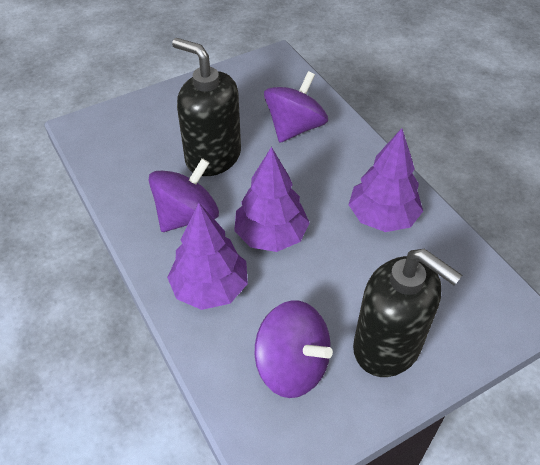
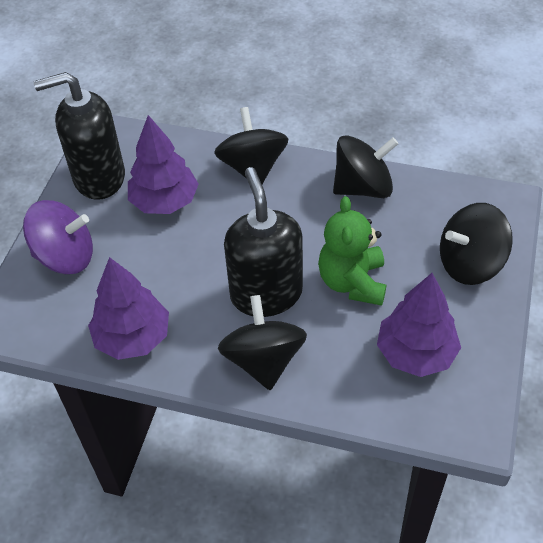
black spinning top: 0 -> 4
green teddy bear: 0 -> 1
purple spinning top: 3 -> 1

